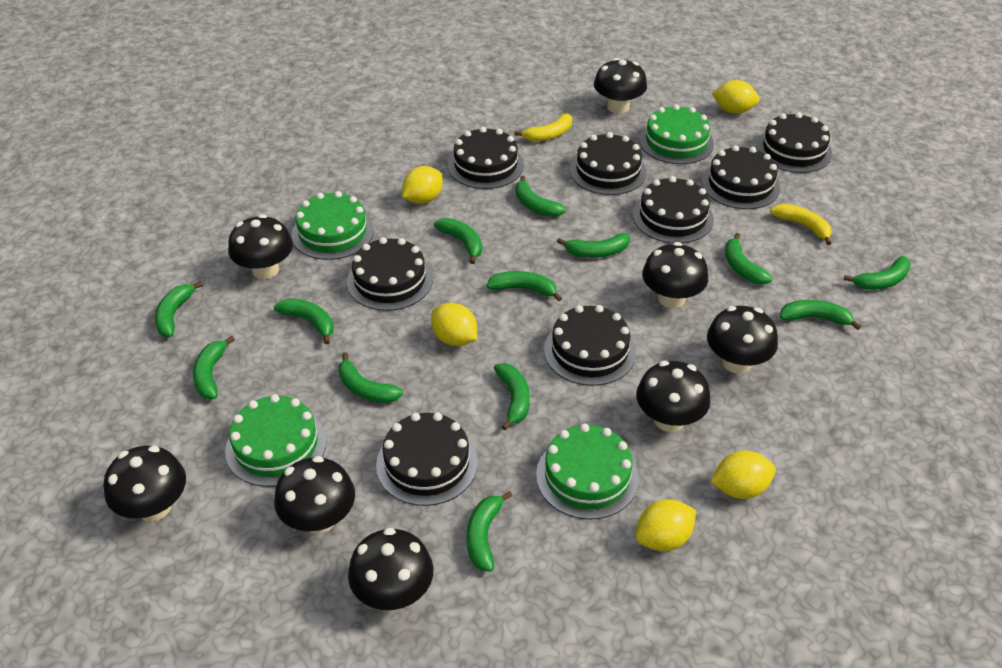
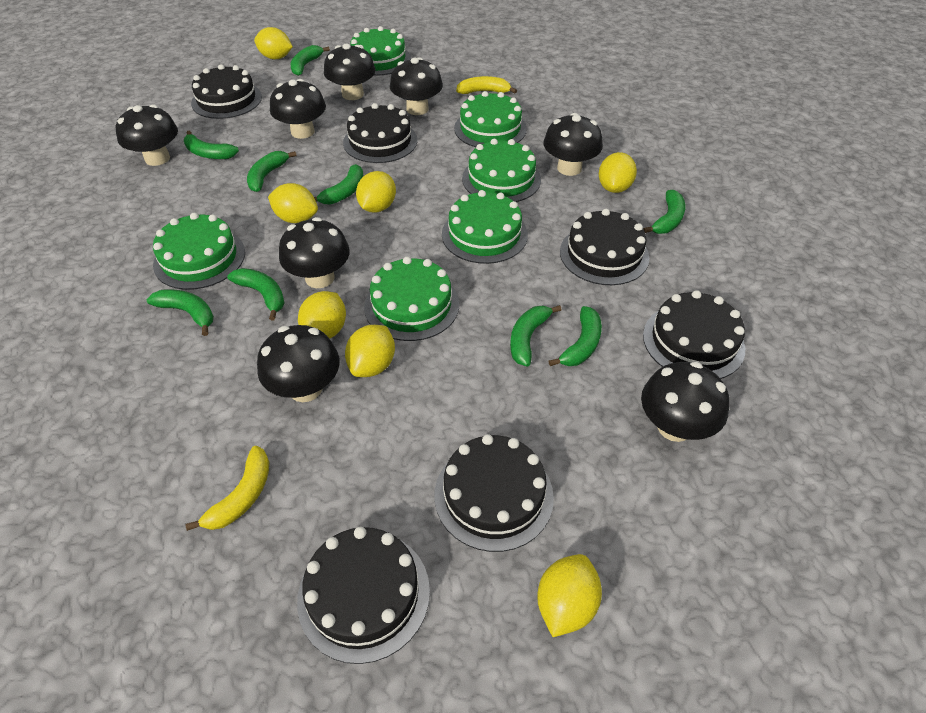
black cake: 8 -> 6
green banana: 13 -> 9
green cake: 4 -> 6
yellow lemon: 5 -> 7

